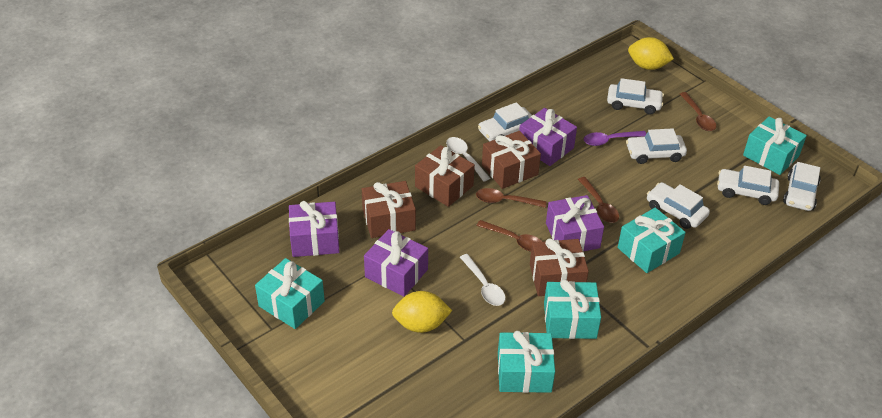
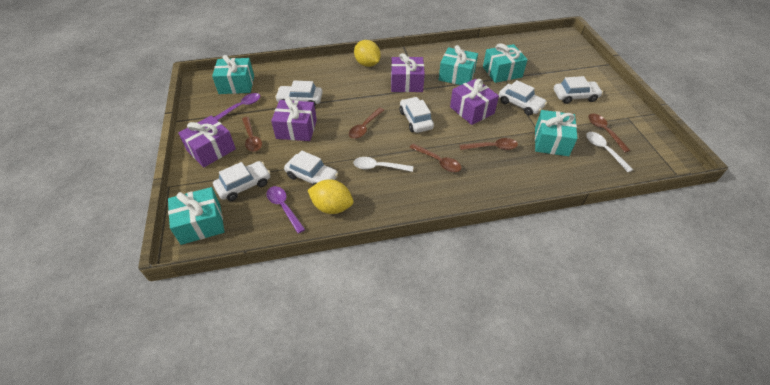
brown gift: 4 -> 0
brown spoon: 4 -> 5
purple spoon: 1 -> 2

